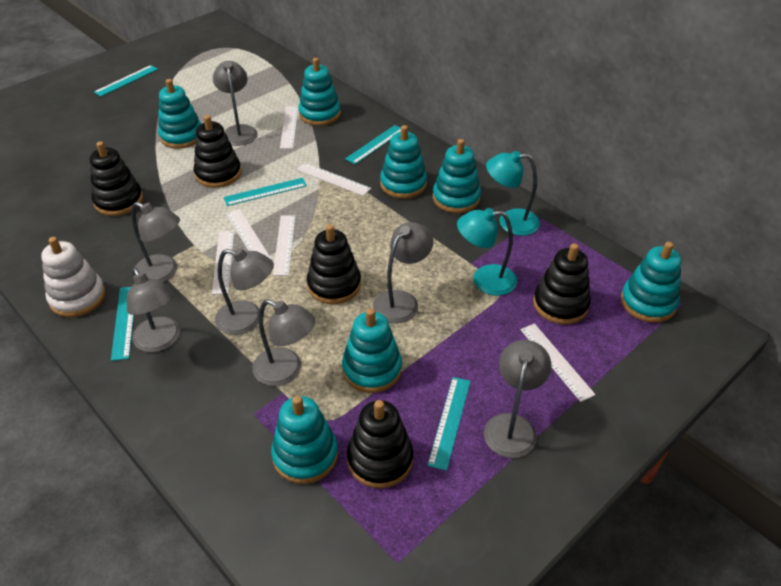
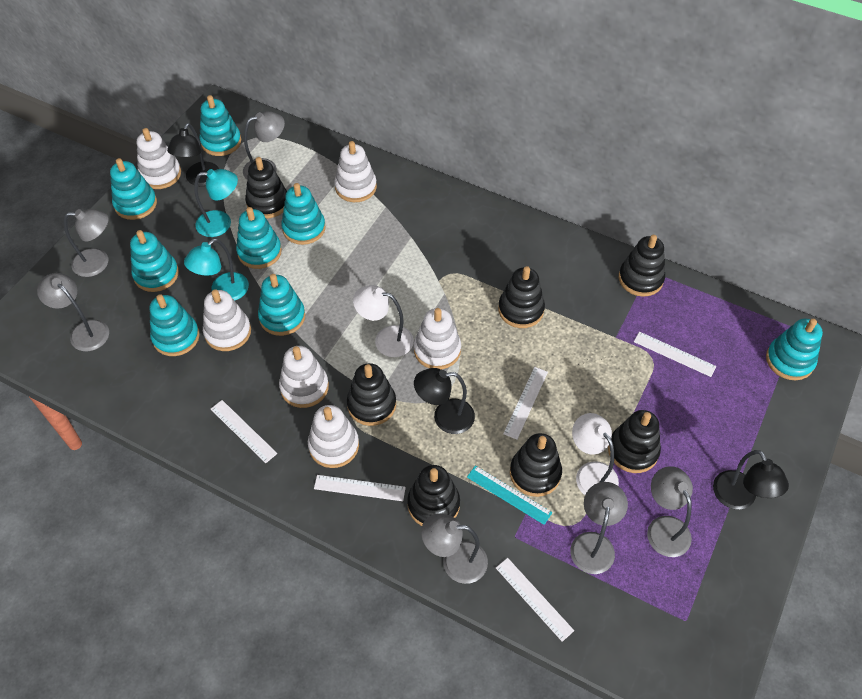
black lamp: 0 -> 3
black stacking toy: 5 -> 7
grey lamp: 7 -> 6
turquoise ruler: 5 -> 1
turquoise stacking toy: 7 -> 8
white lamp: 0 -> 2
white ruler: 6 -> 5
white stacking toy: 1 -> 6

